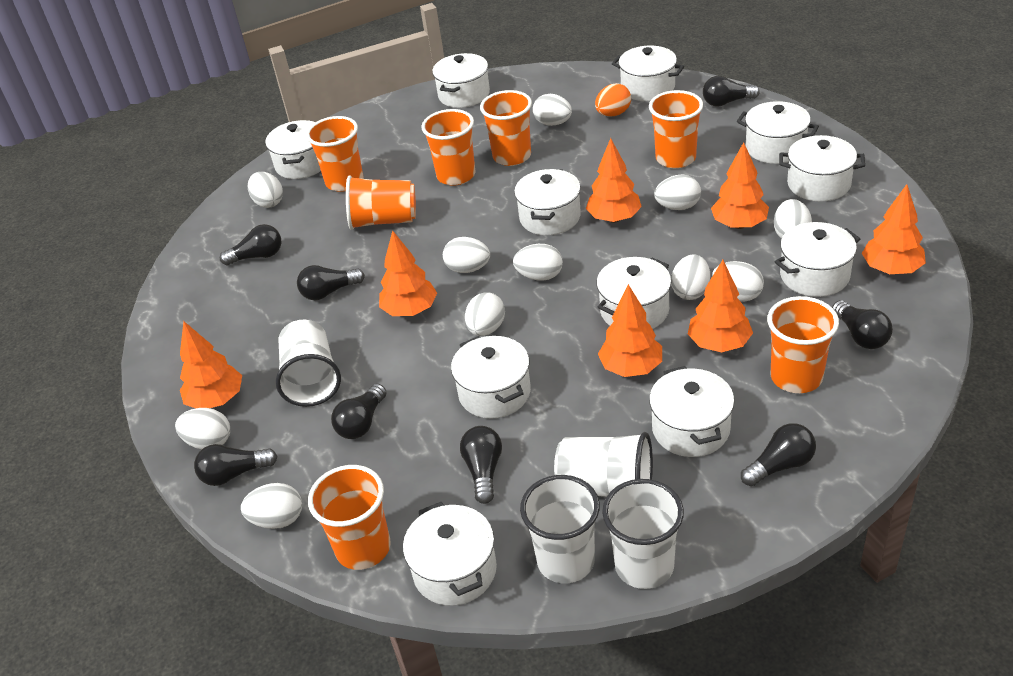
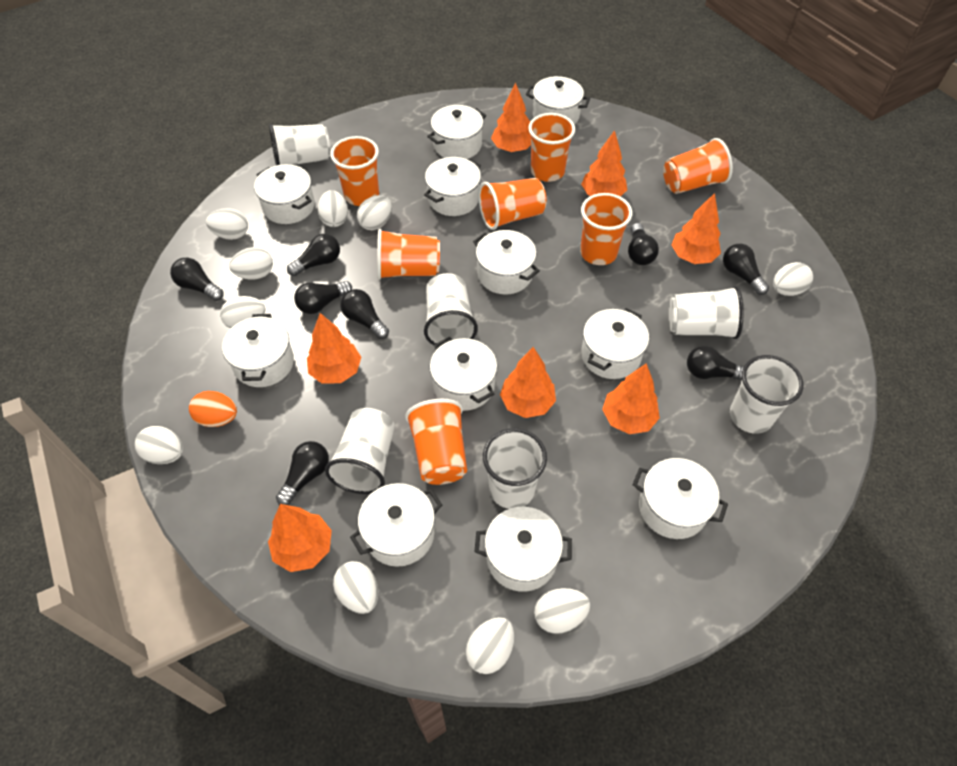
white cup: 4 -> 6
white egg: 11 -> 10

